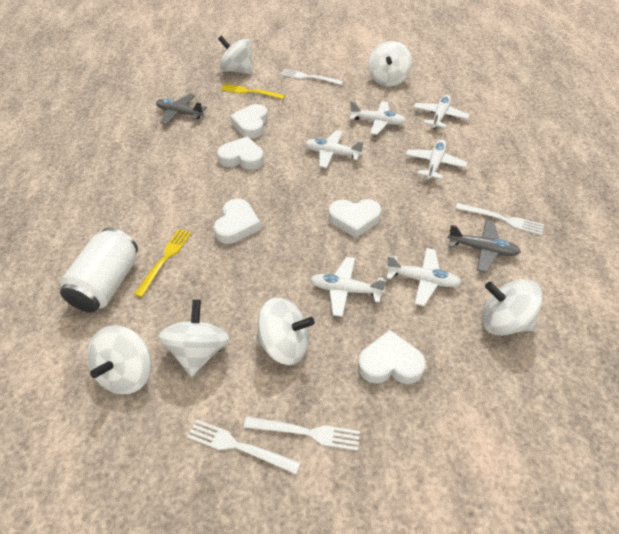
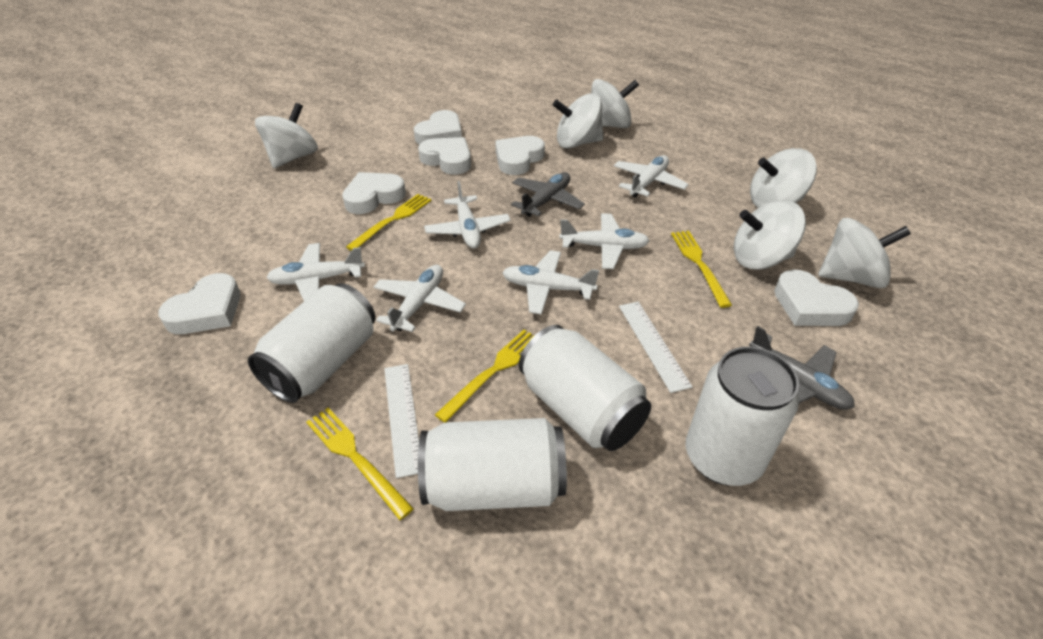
white can: 1 -> 4
white fork: 4 -> 0
white heart: 5 -> 6
white ruler: 0 -> 2
yellow fork: 2 -> 4

